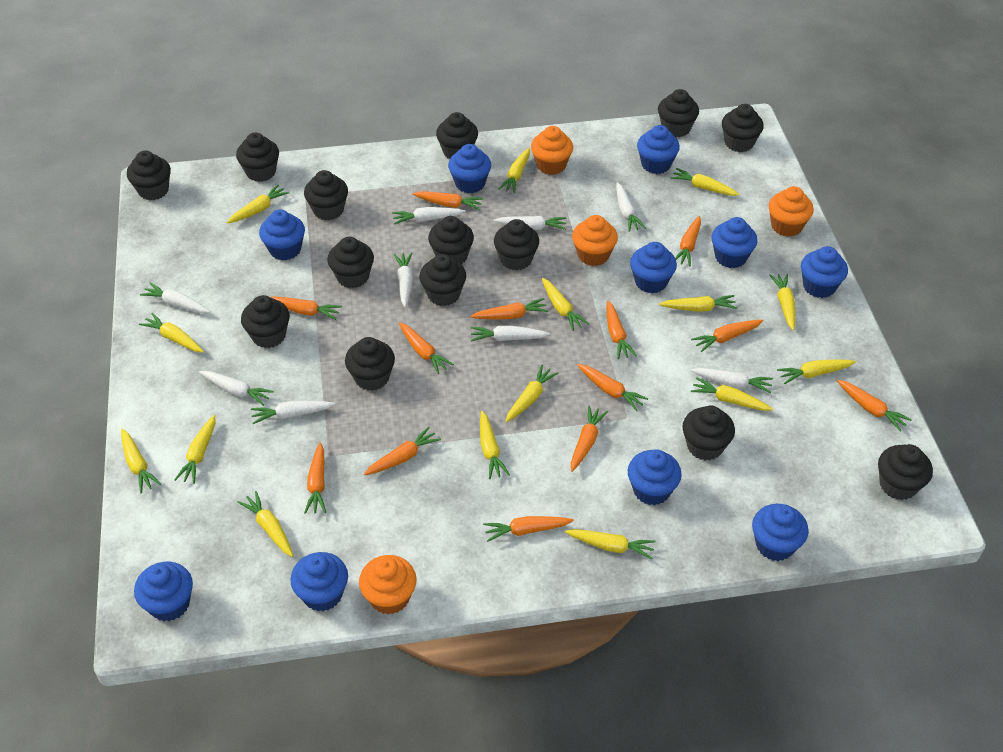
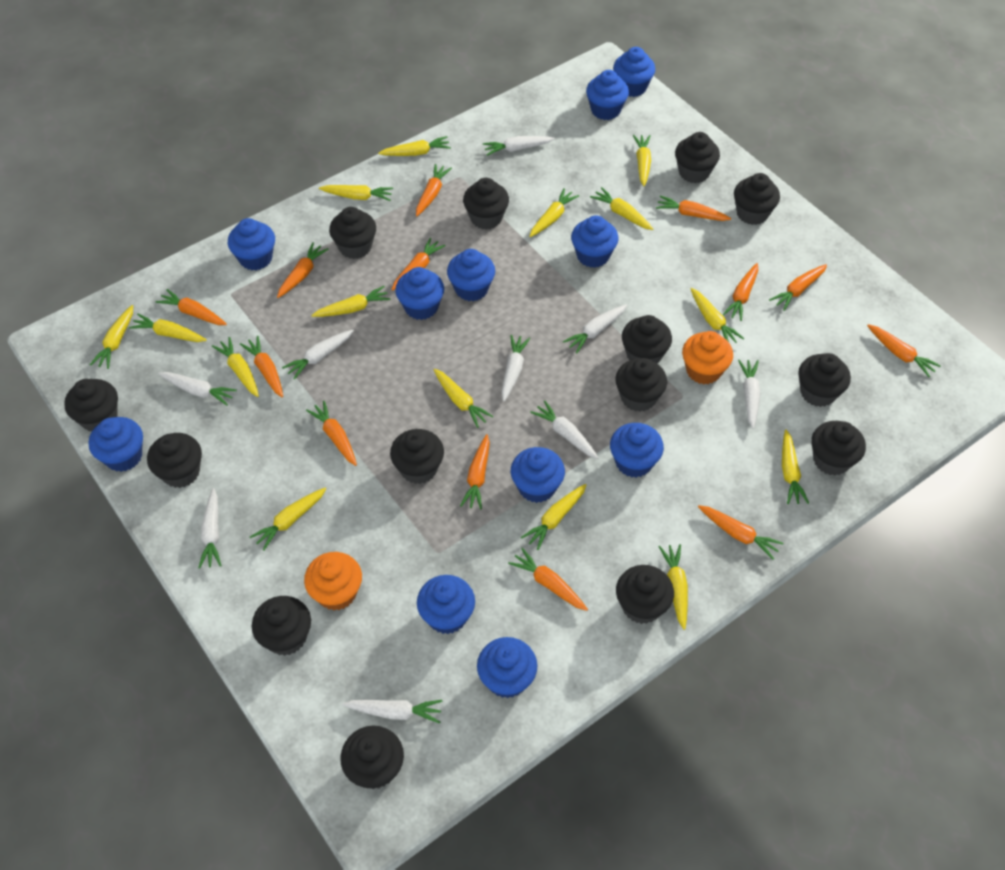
blue cupcake: 10 -> 11
orange cupcake: 4 -> 2

